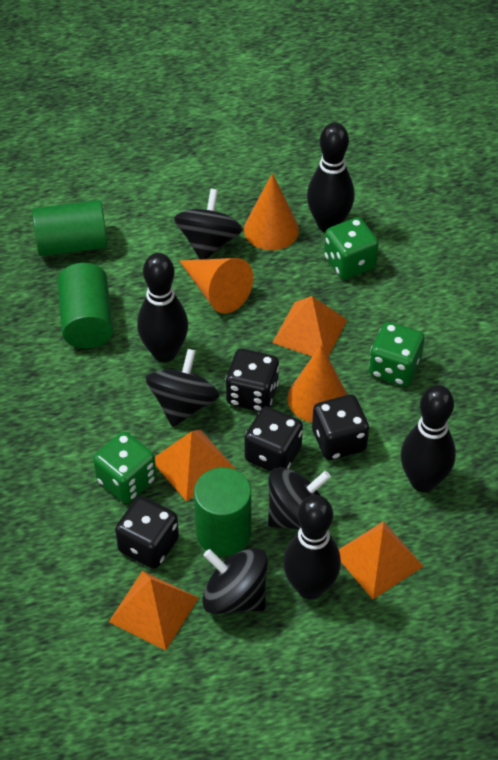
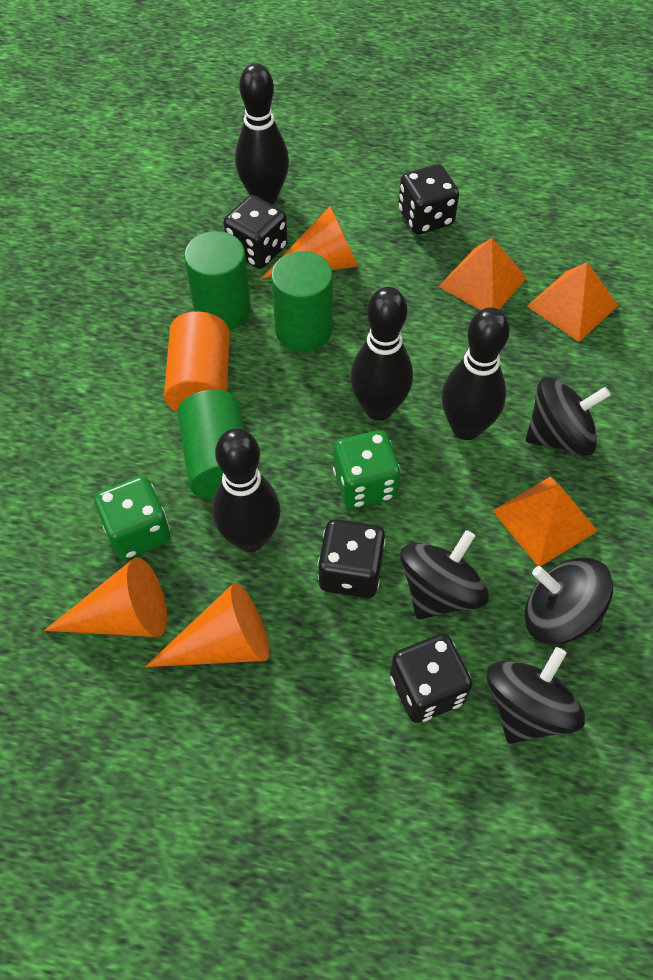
green dice: 3 -> 2
orange cylinder: 0 -> 1
orange pyramid: 4 -> 3

